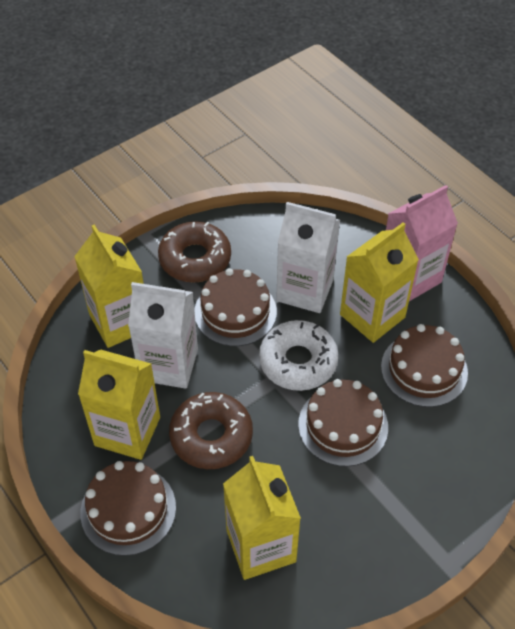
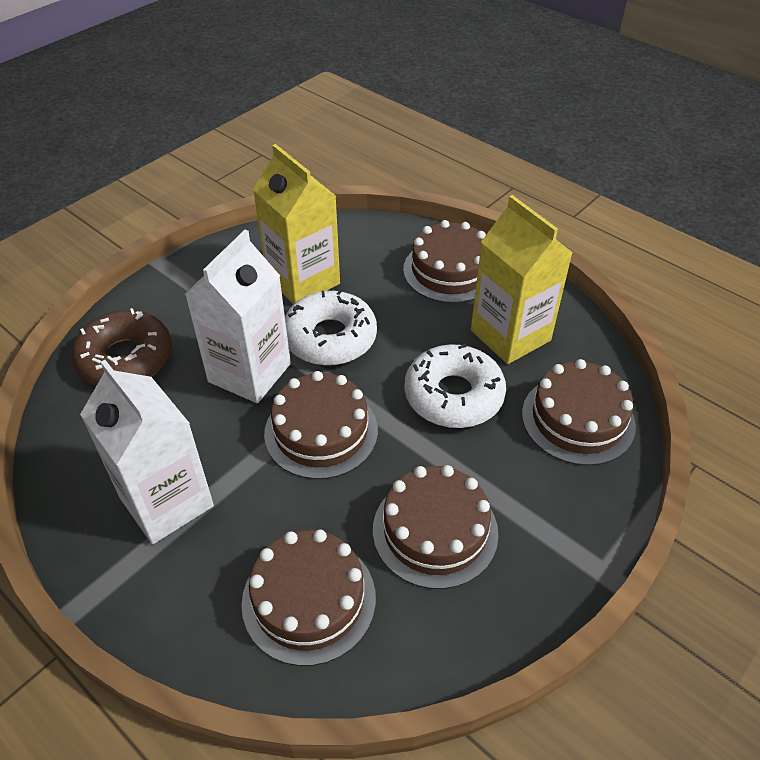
brown cake: 4 -> 5
brown donut: 2 -> 1
pink carton: 1 -> 0
white donut: 1 -> 2
yellow carton: 4 -> 2

